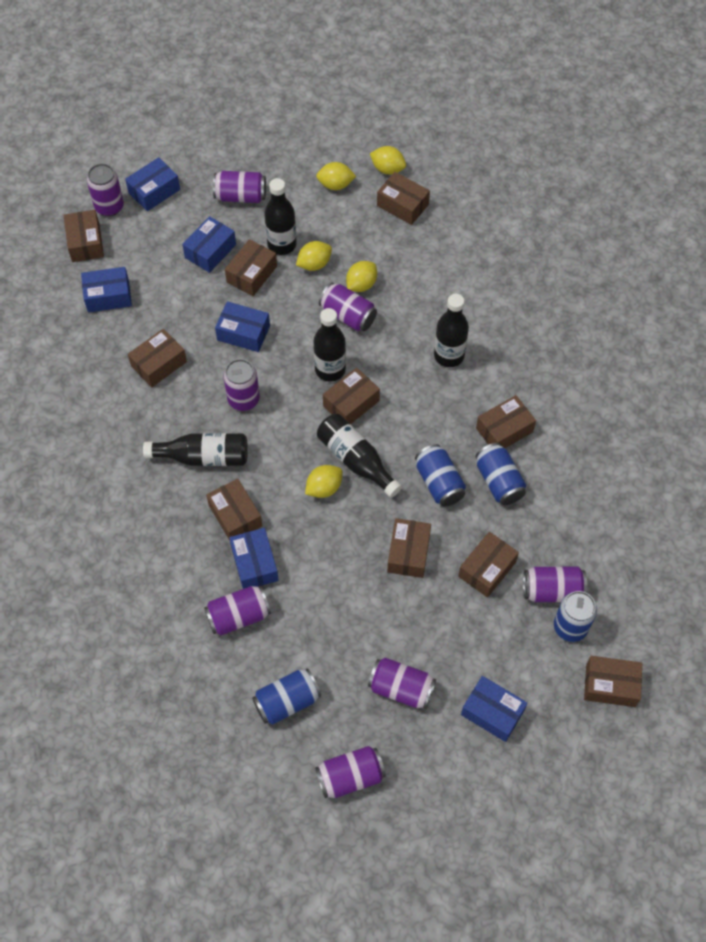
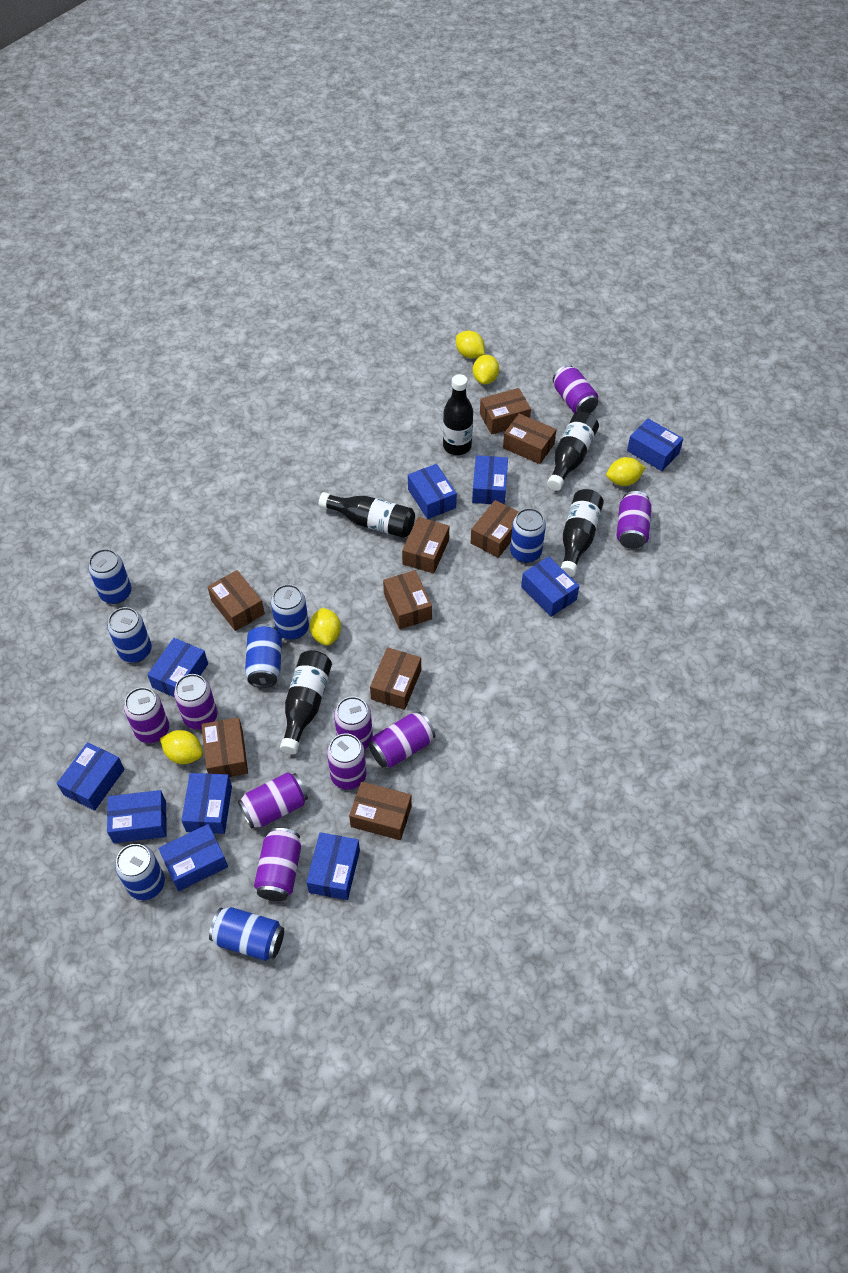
blue box: 6 -> 10
blue can: 4 -> 7
brown box: 10 -> 9
purple can: 8 -> 9

